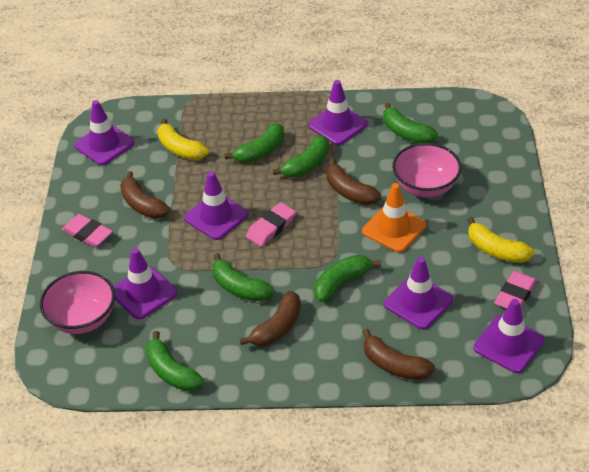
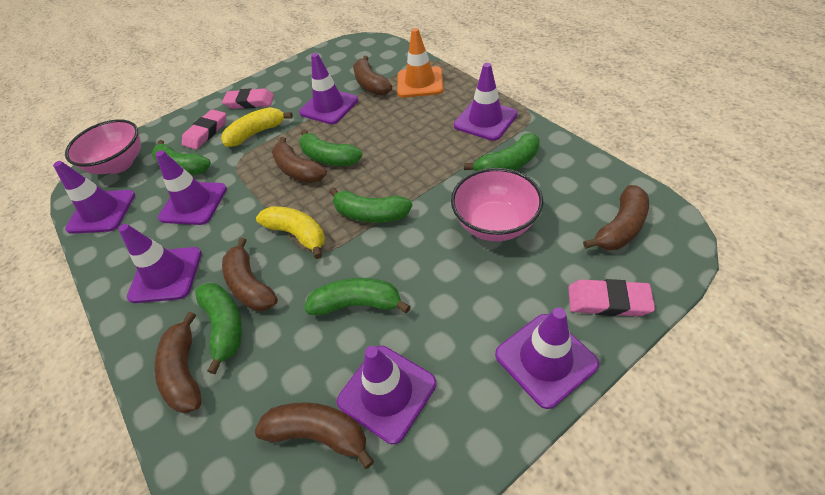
brown banana: 4 -> 6
purple traffic cone: 6 -> 7

